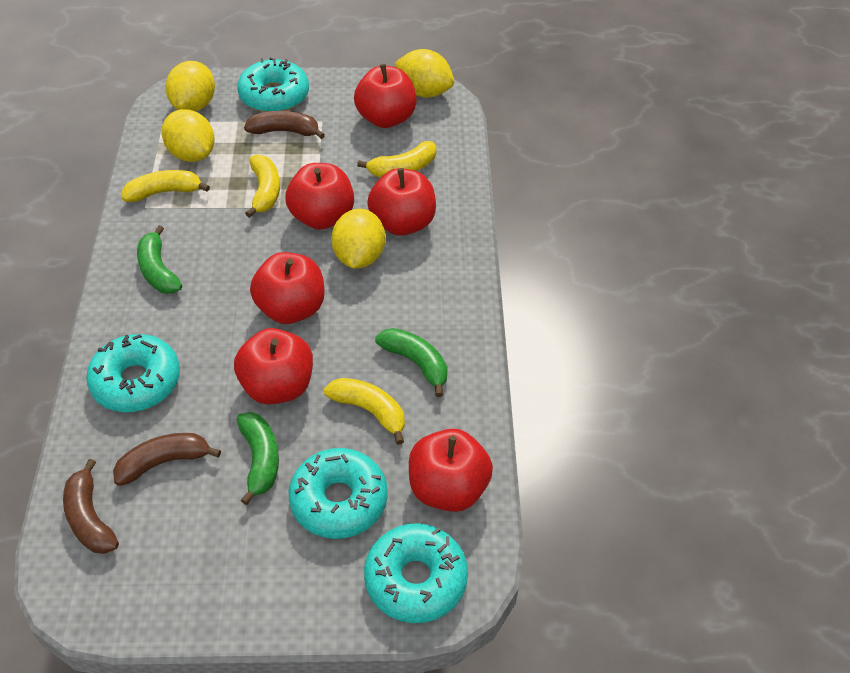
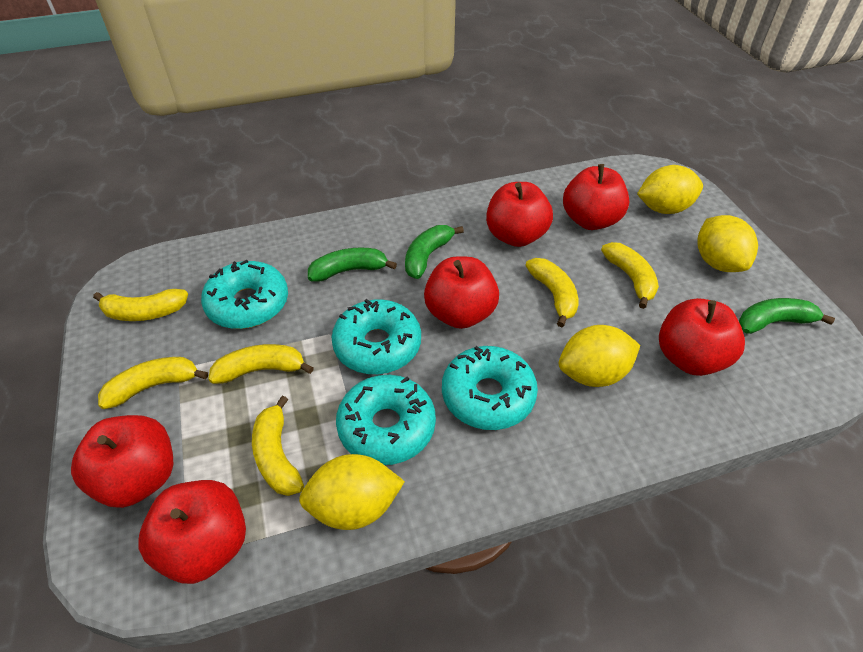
brown banana: 3 -> 0
yellow banana: 4 -> 6

